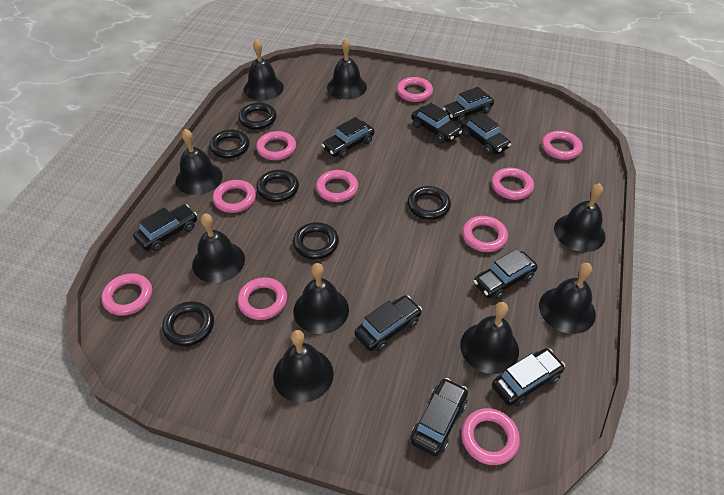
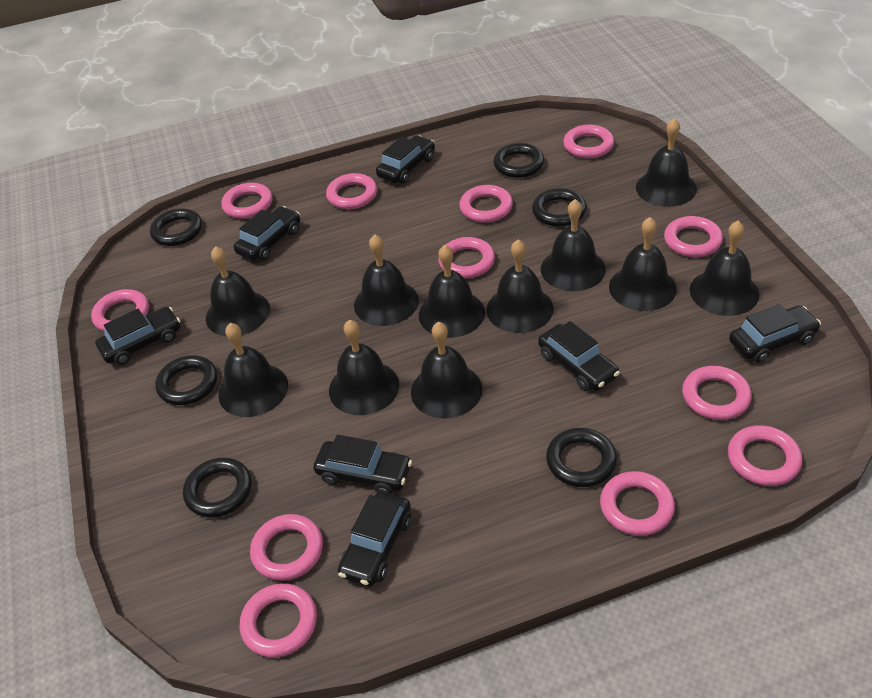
black bell: 9 -> 11
black car: 9 -> 7
pink ring: 10 -> 12

